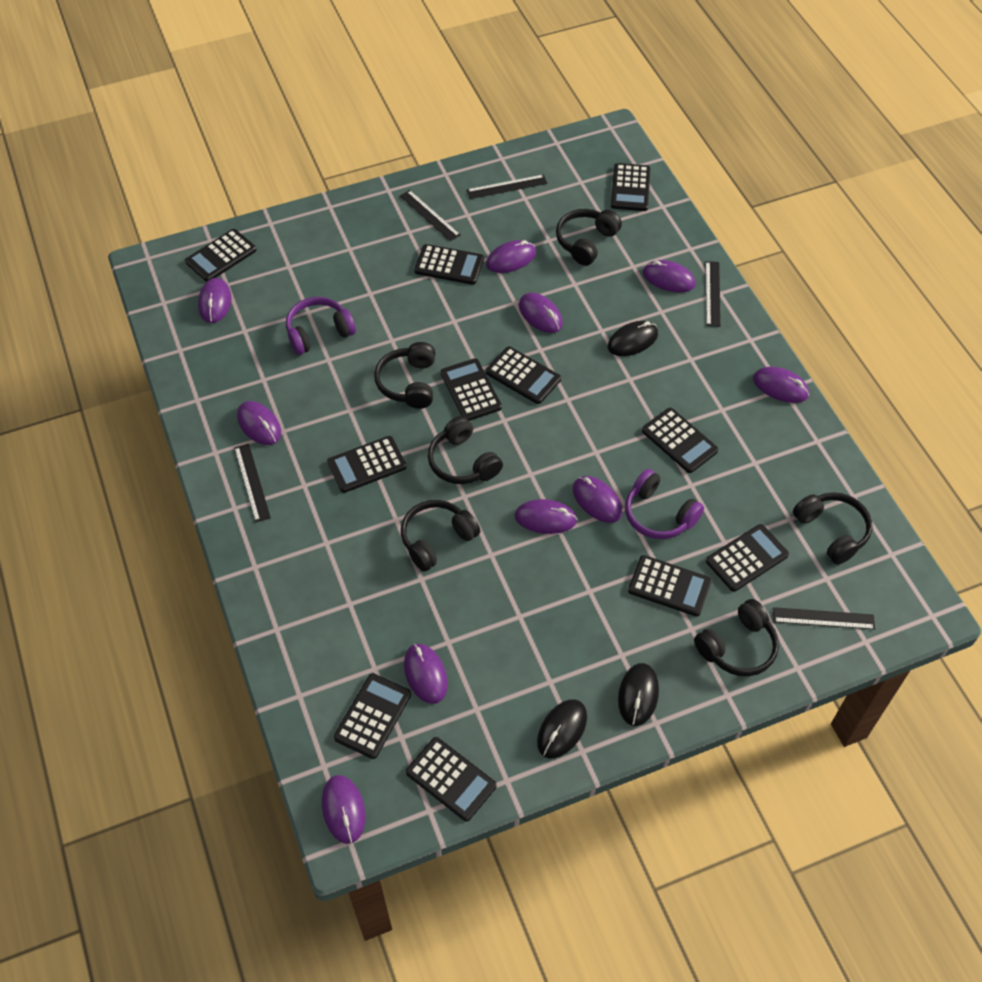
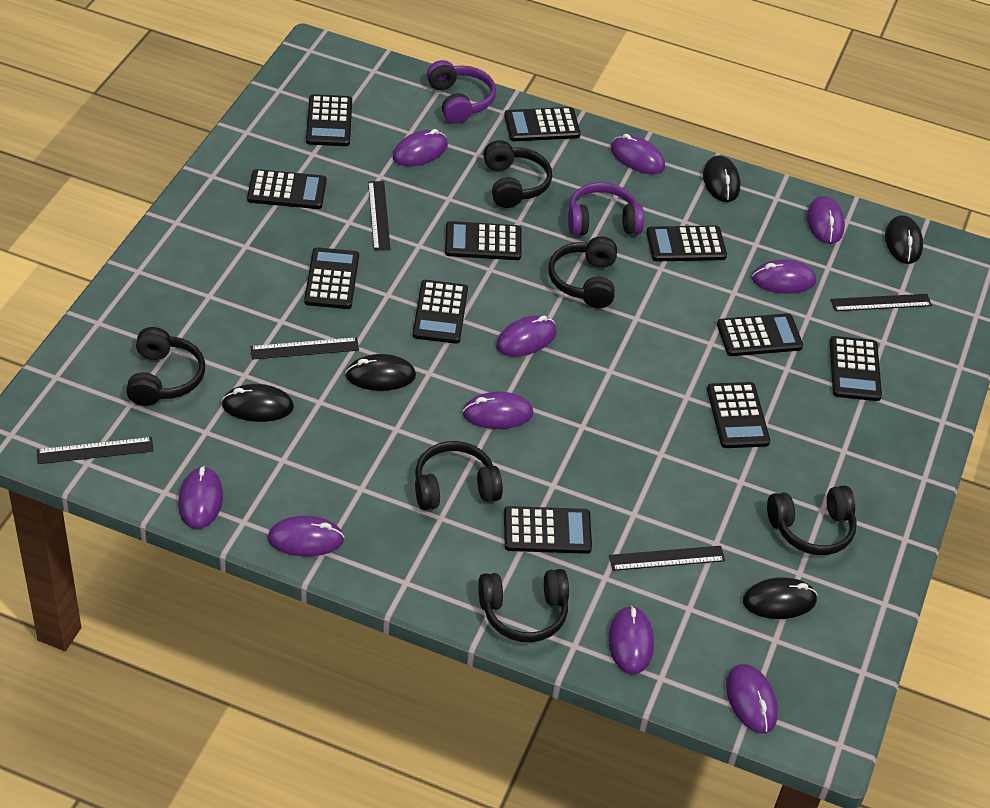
black mouse: 3 -> 5

